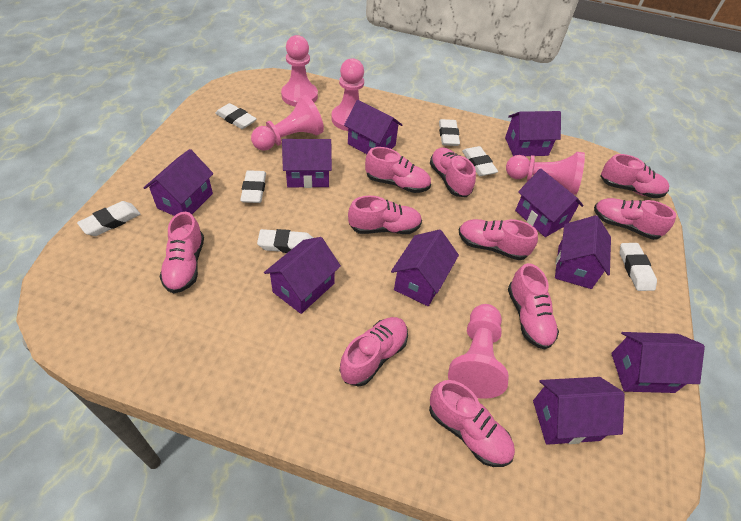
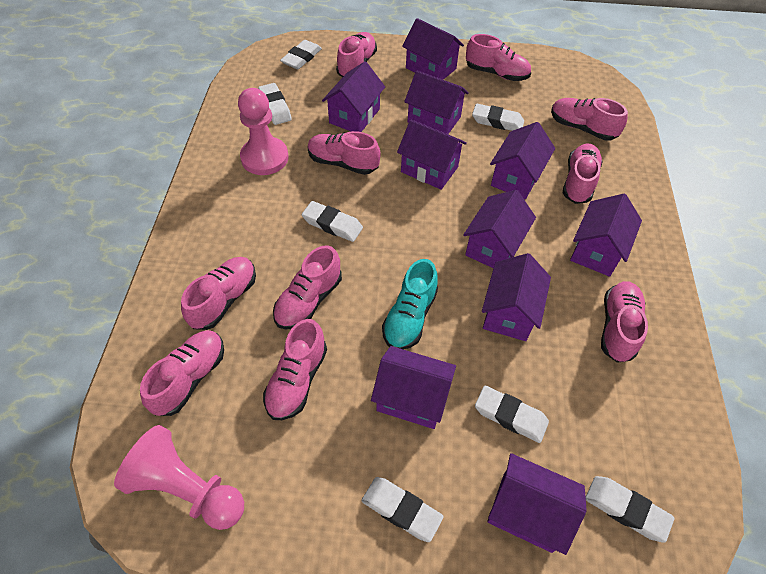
pink pawn: 5 -> 2
turquoise shoe: 0 -> 1

